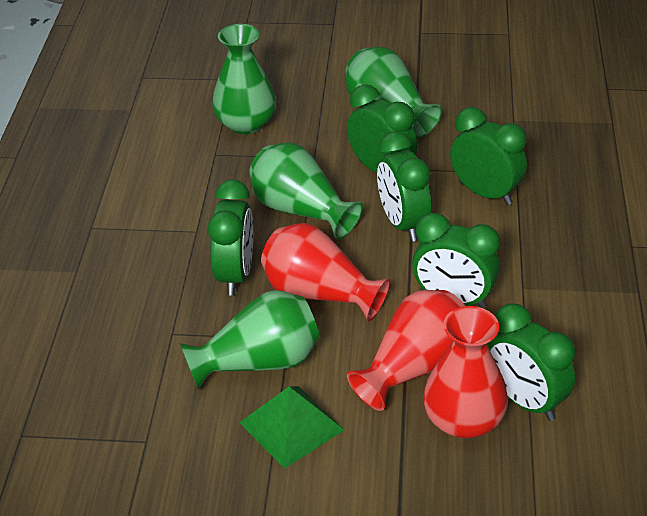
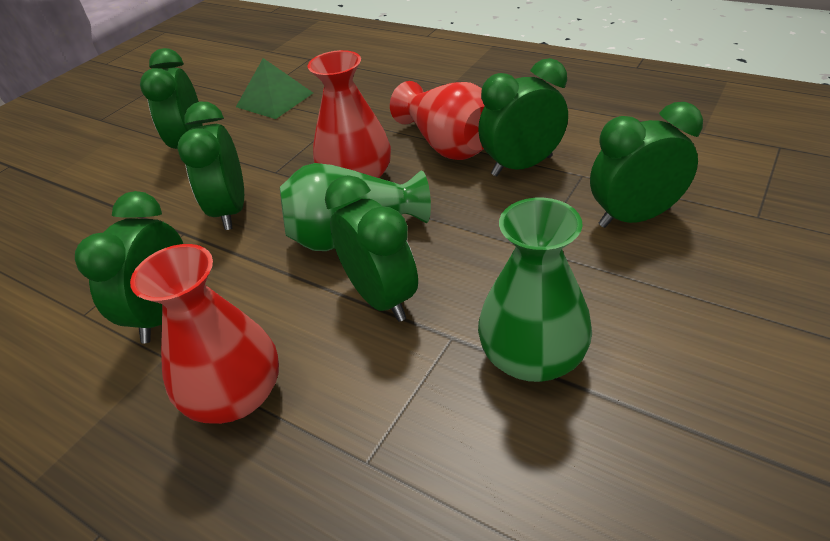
green vase: 4 -> 2

